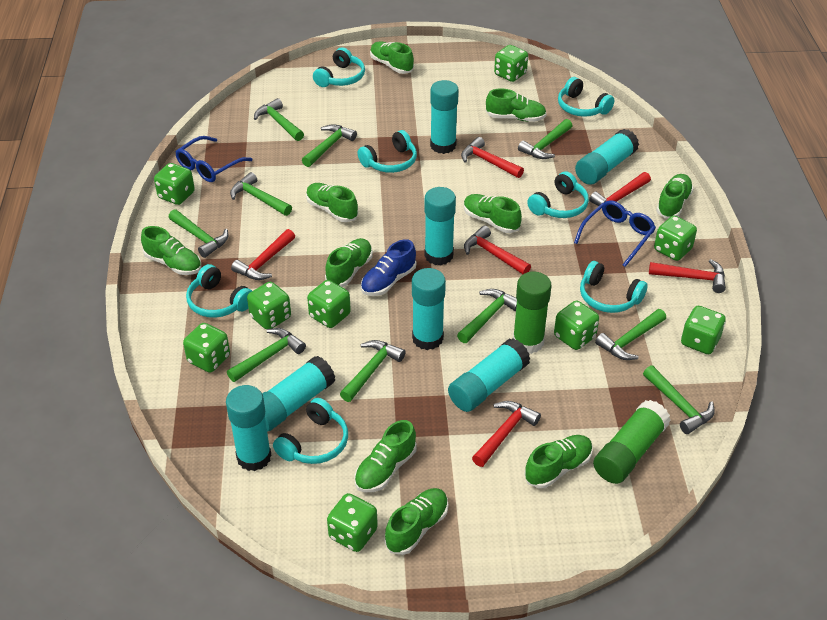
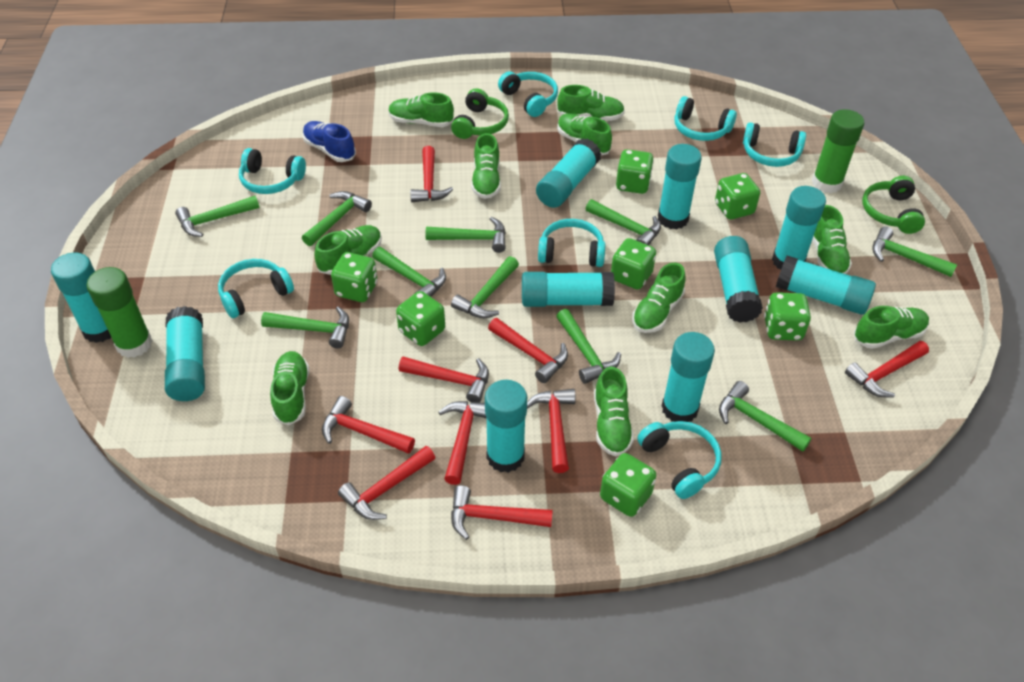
blue glasses: 2 -> 0
green dice: 9 -> 7
green headphones: 0 -> 2
red hammer: 6 -> 9
turquoise glue stick: 7 -> 10

